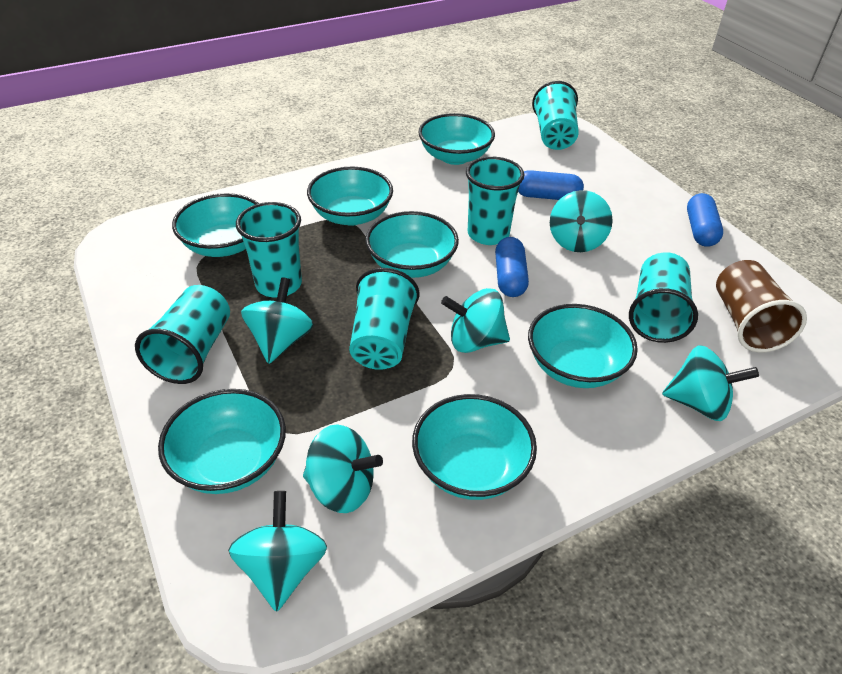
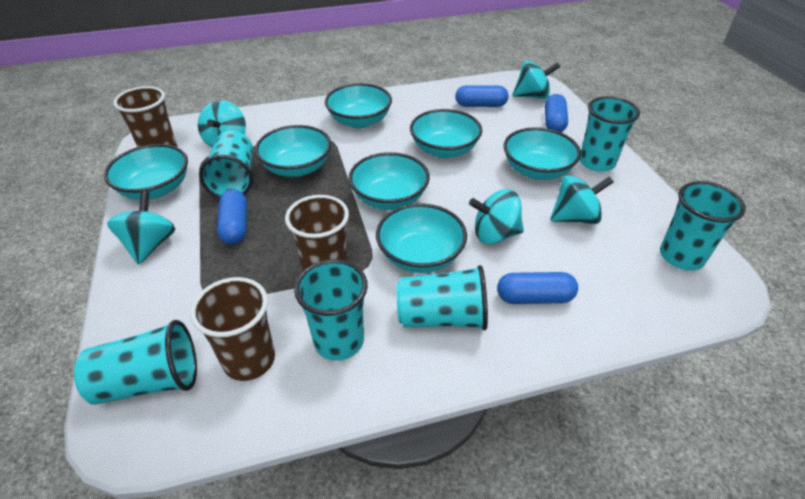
blue capsule: 3 -> 4
brown cup: 1 -> 3
turquoise spinning top: 6 -> 5

